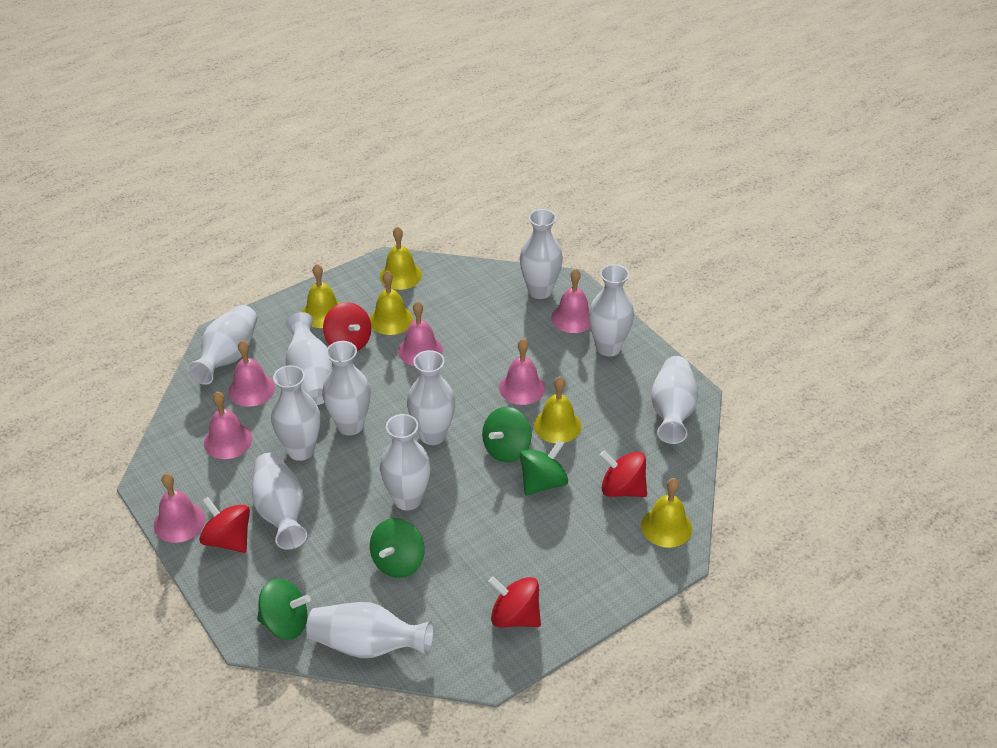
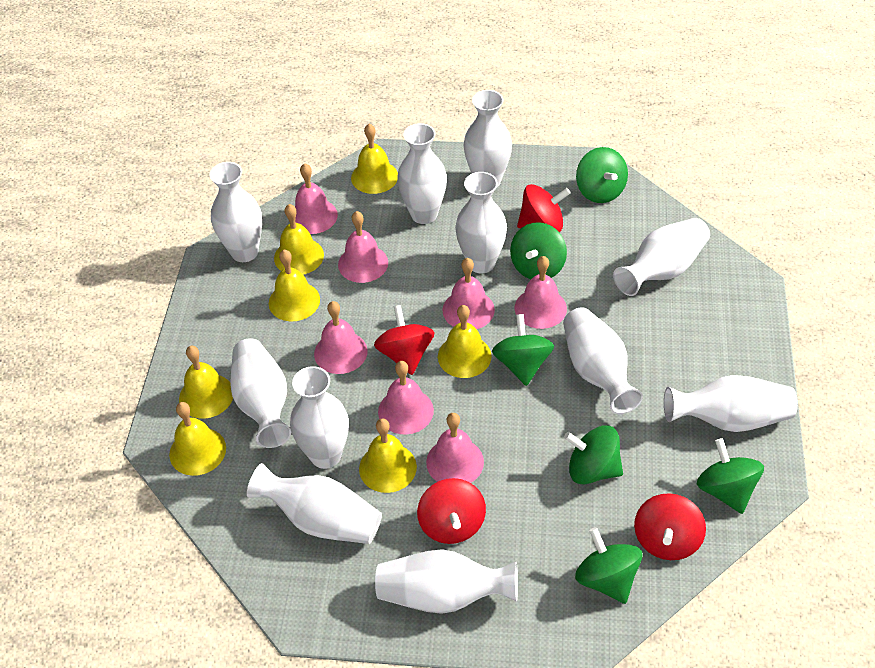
green spinning top: 4 -> 6
pink bell: 6 -> 7
yellow bell: 5 -> 7

